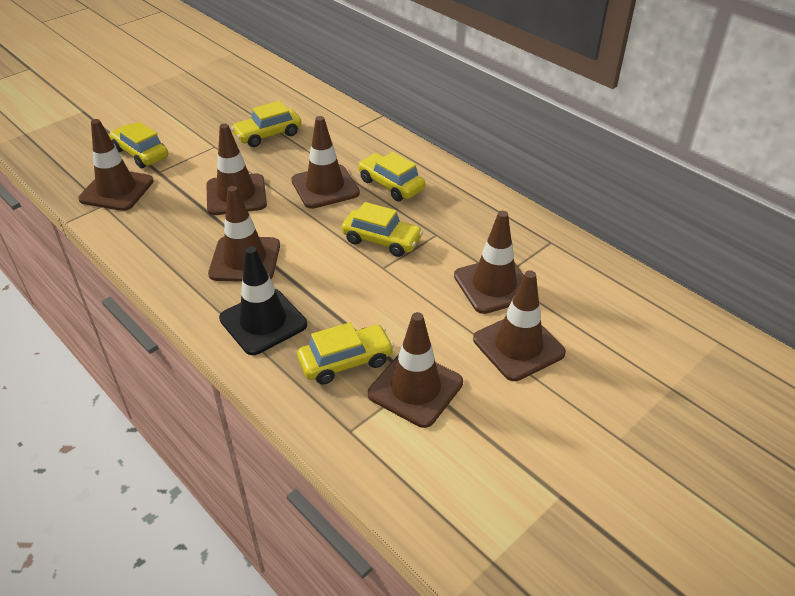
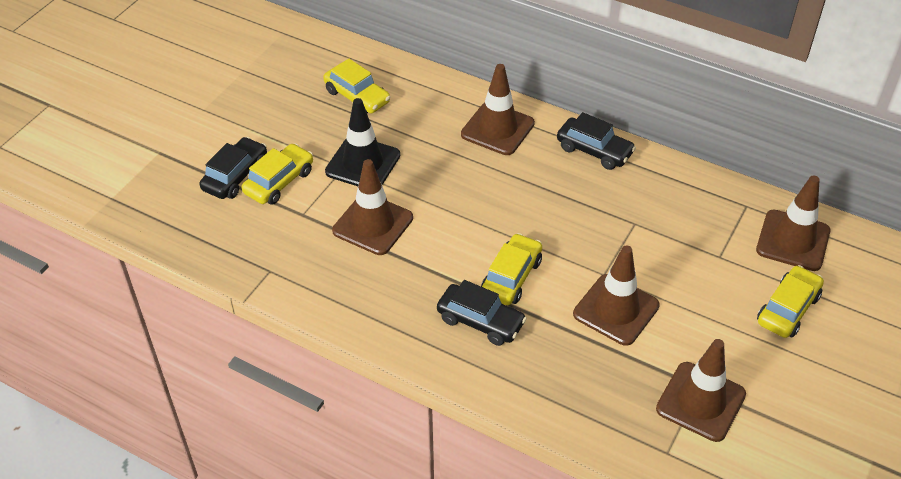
black car: 0 -> 3
brown traffic cone: 7 -> 5
yellow car: 5 -> 4

